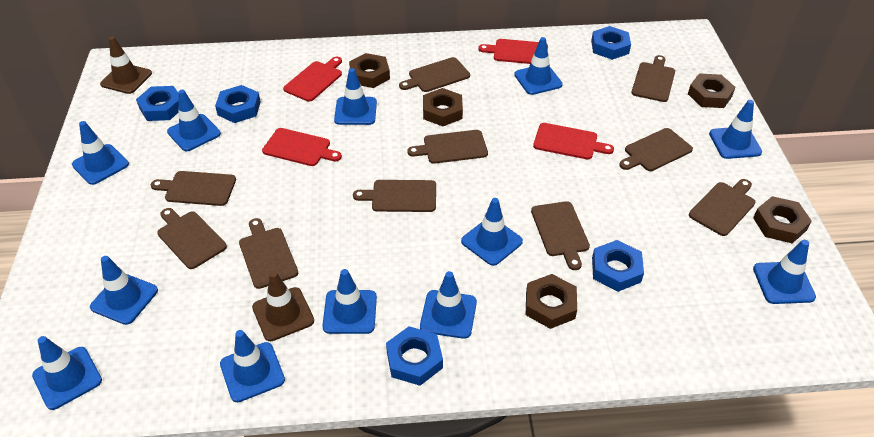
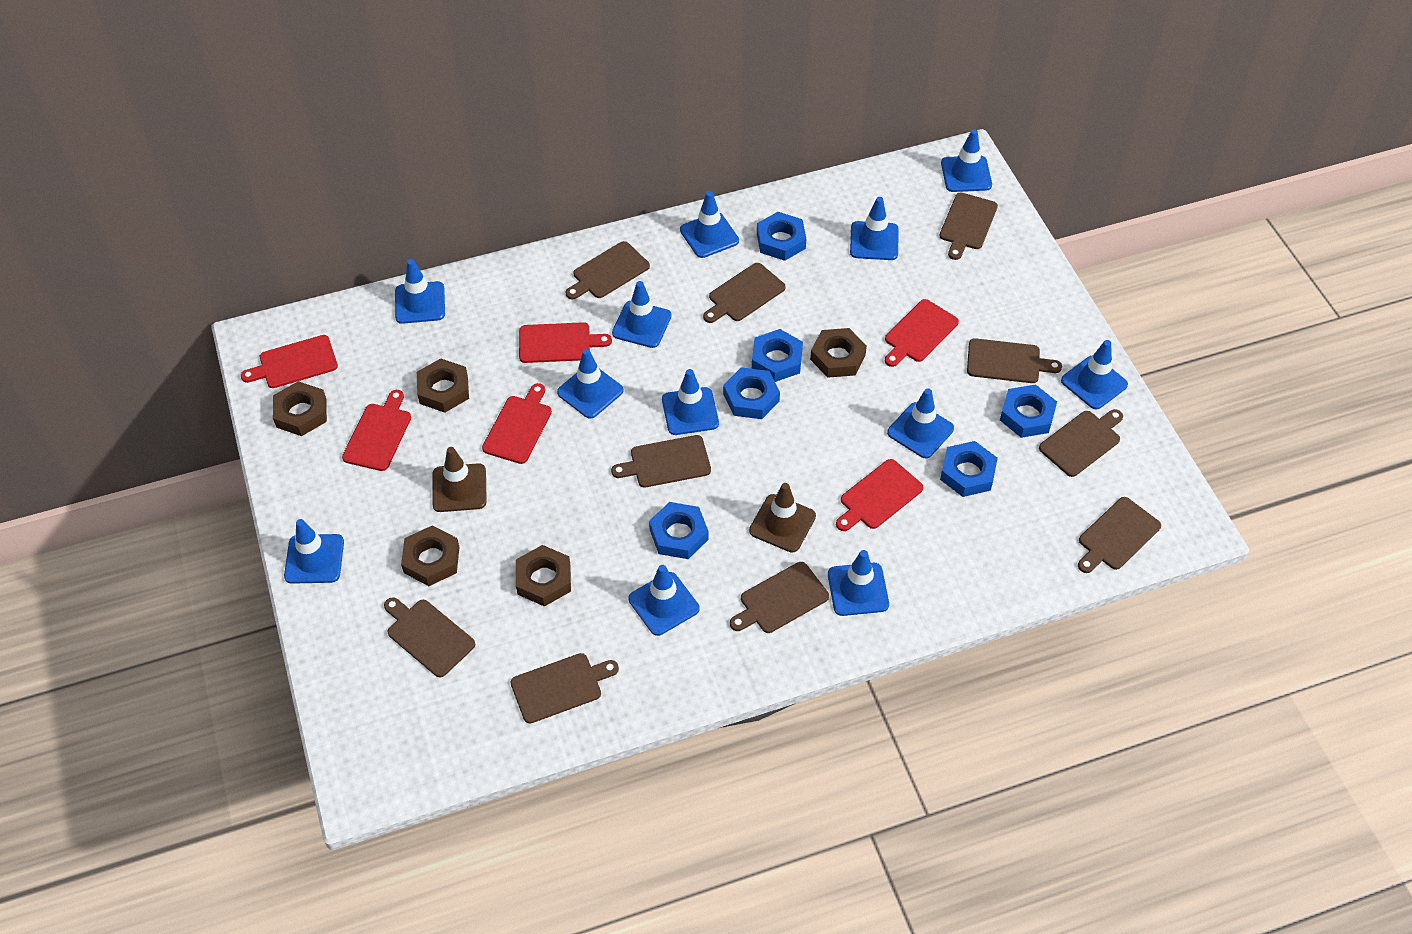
blue nut: 5 -> 6
red cutting board: 4 -> 6

